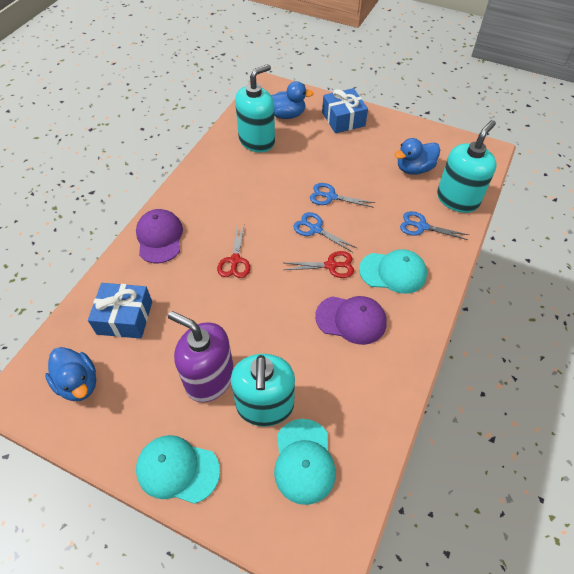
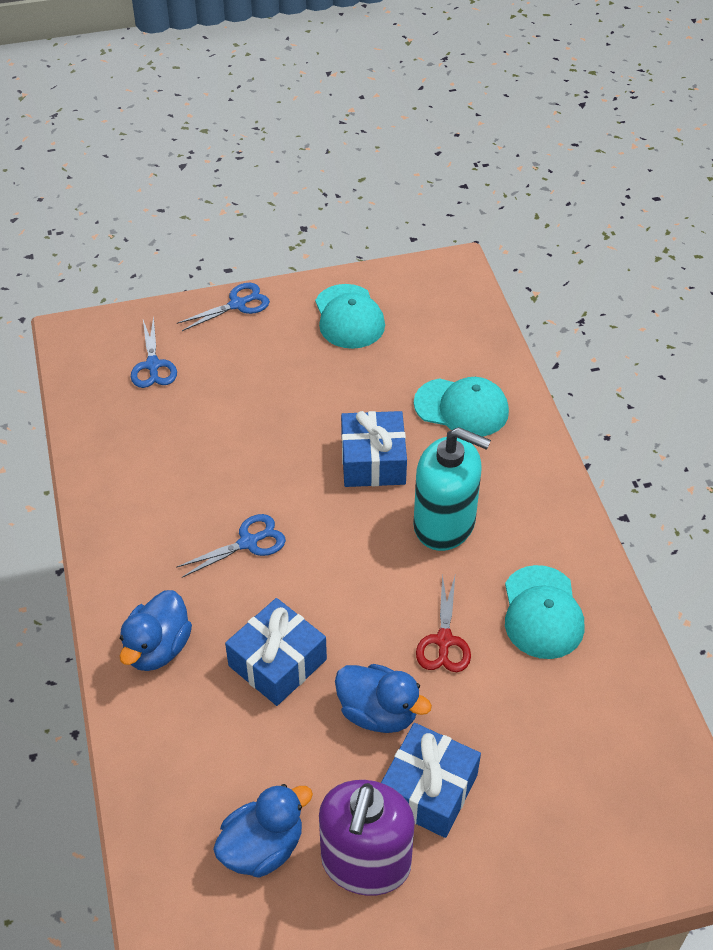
blue gift: 2 -> 3
purple cap: 2 -> 0
red scissors: 2 -> 1
turquoise soap dispenser: 3 -> 1

